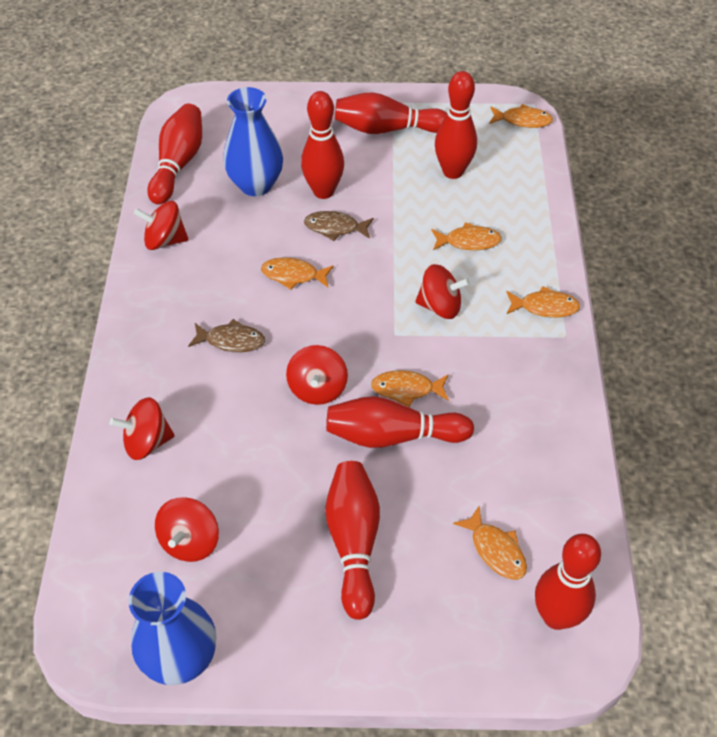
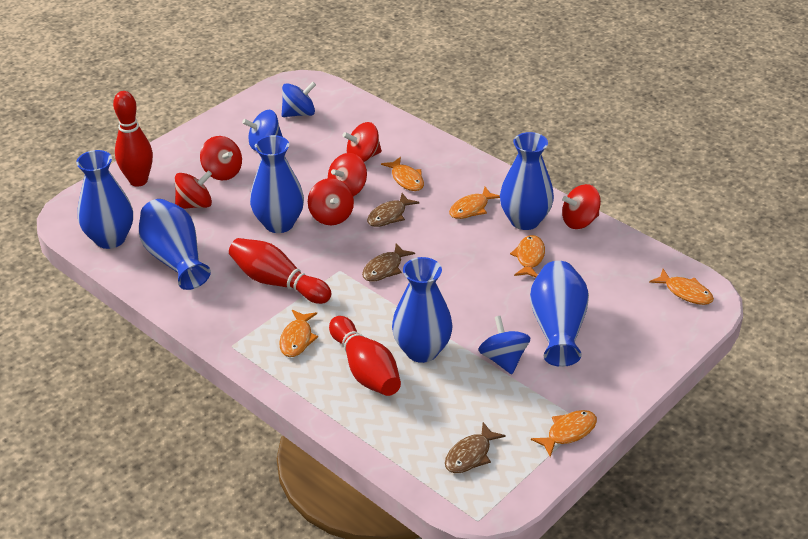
blue spinning top: 0 -> 3
blue vase: 2 -> 6
brown fish: 2 -> 3
red bowling pin: 7 -> 3
red spinning top: 5 -> 6

